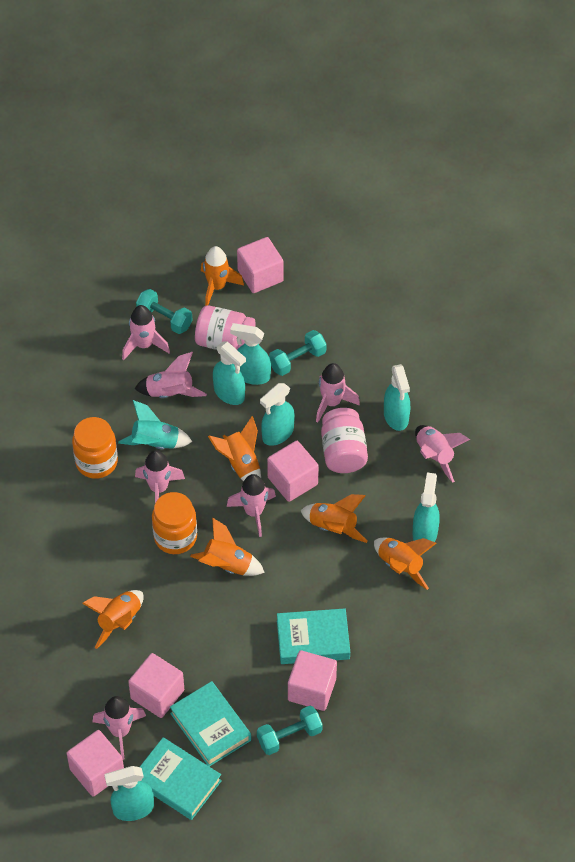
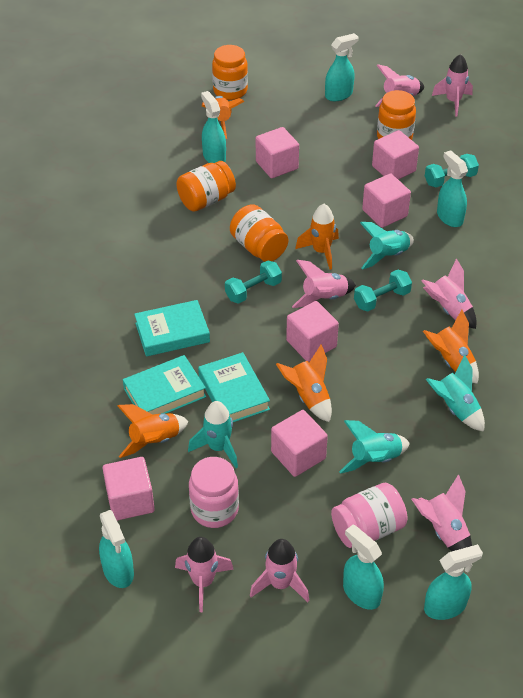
orange jar: 2 -> 4
orange rocket: 6 -> 5
pink cube: 5 -> 6
turquoise rocket: 1 -> 4

